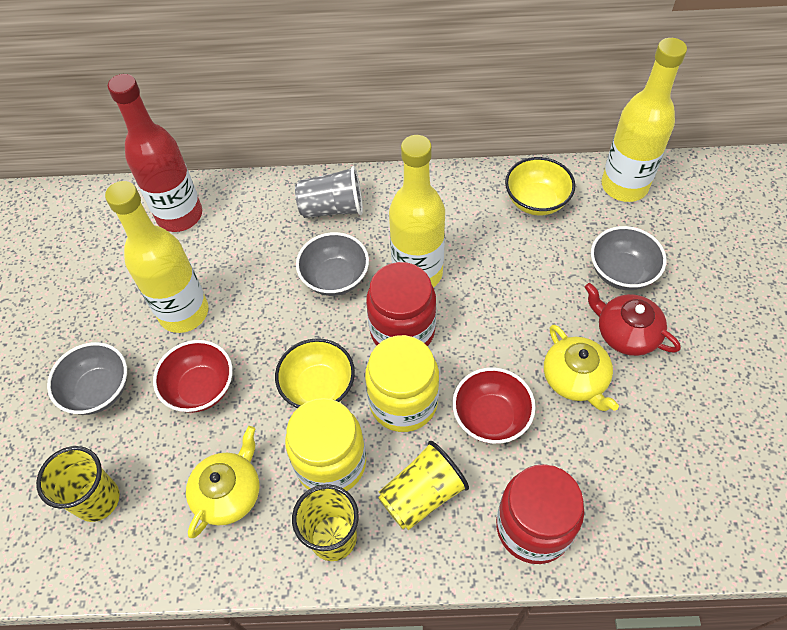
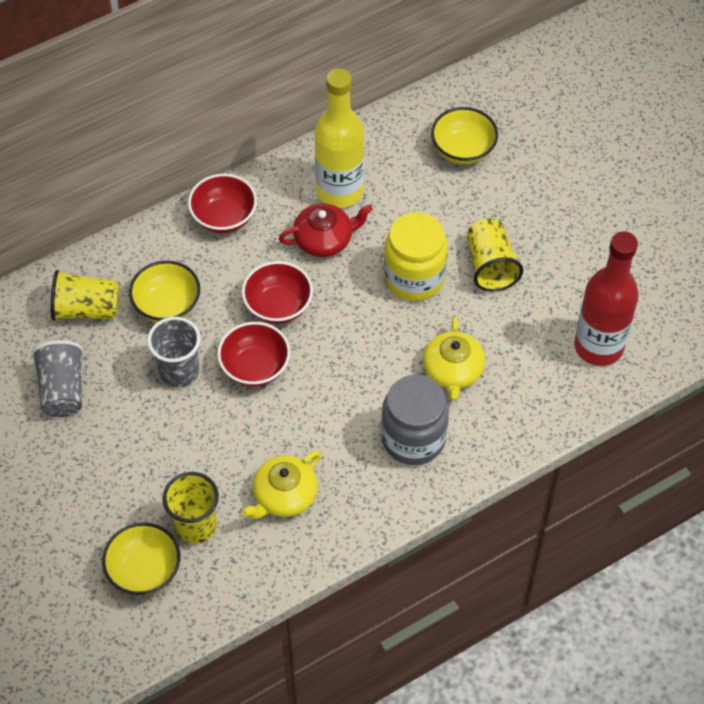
grey bowl: 3 -> 0
grey cup: 1 -> 2
grey jar: 0 -> 1
red bowl: 2 -> 3
red jar: 2 -> 0
yellow bottle: 3 -> 1
yellow bowl: 2 -> 3
yellow jar: 2 -> 1

